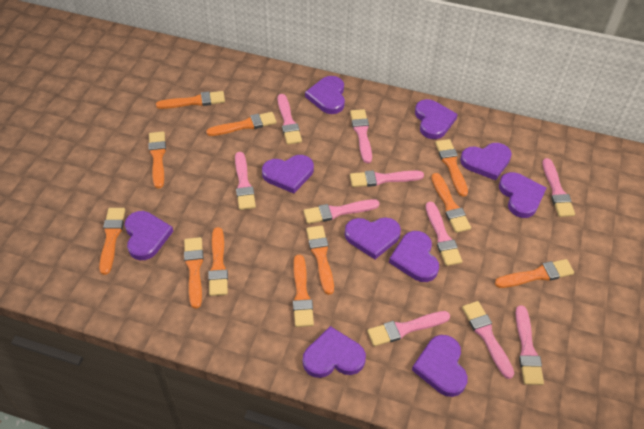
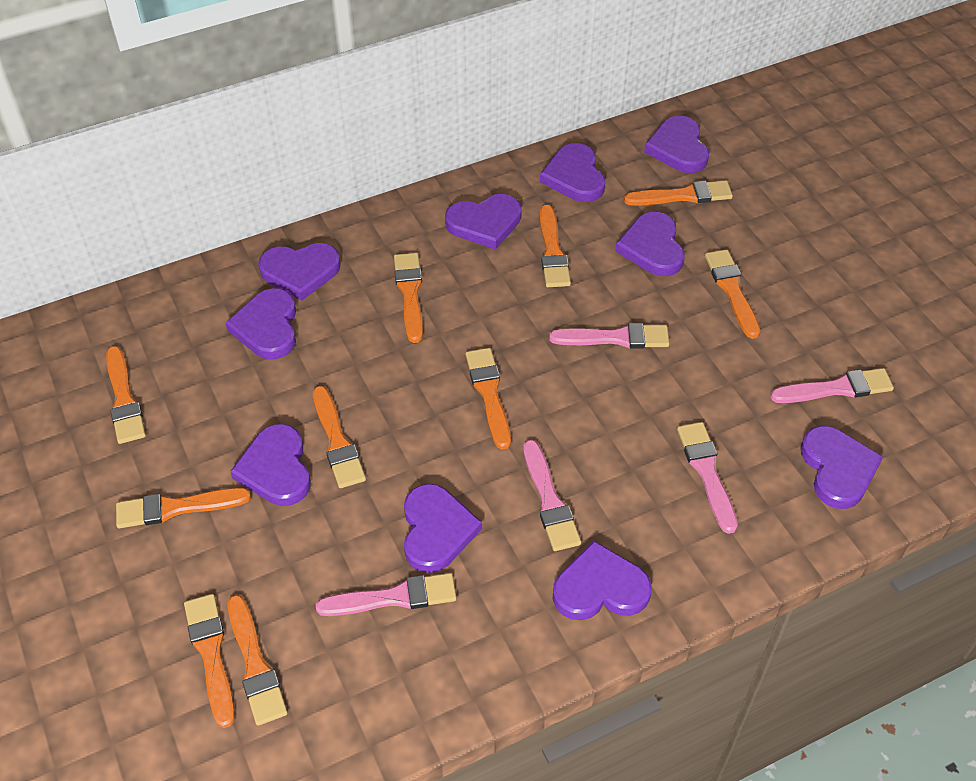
orange brush: 11 -> 10
pink brush: 10 -> 5

